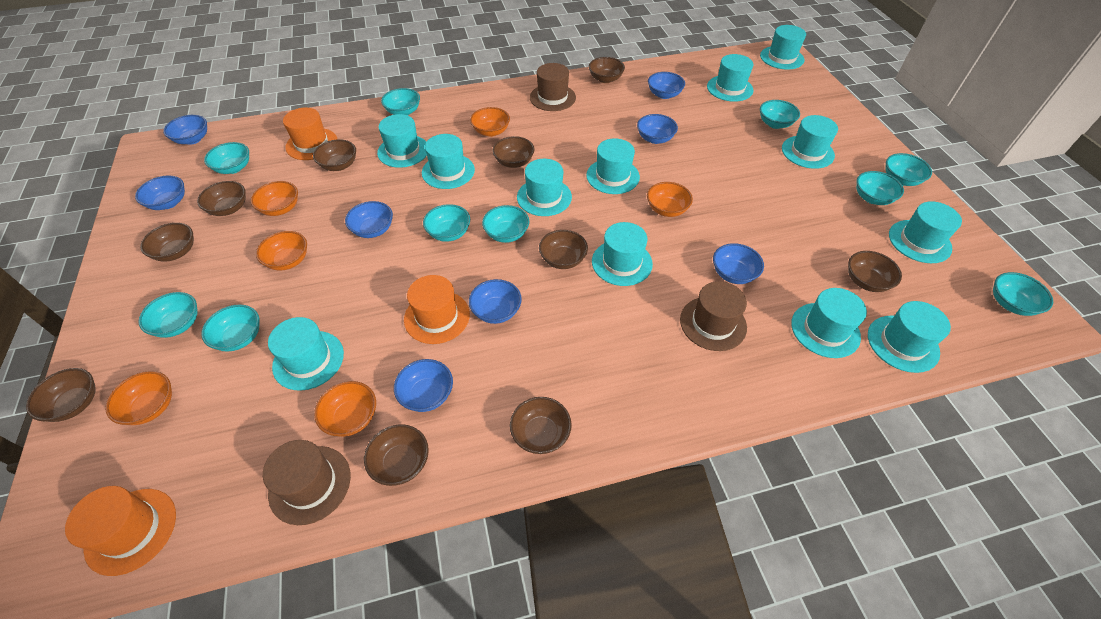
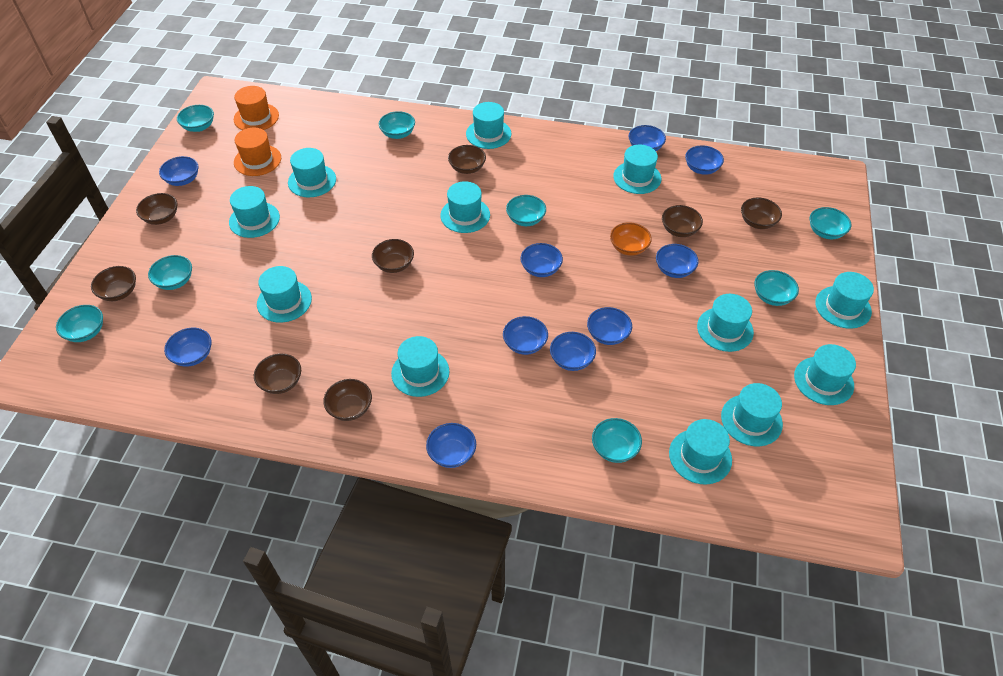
blue bowl: 8 -> 10
brown bowl: 10 -> 8
brown hat: 3 -> 0
orange bowl: 6 -> 1
orange hat: 3 -> 2
turquoise bowl: 10 -> 8

